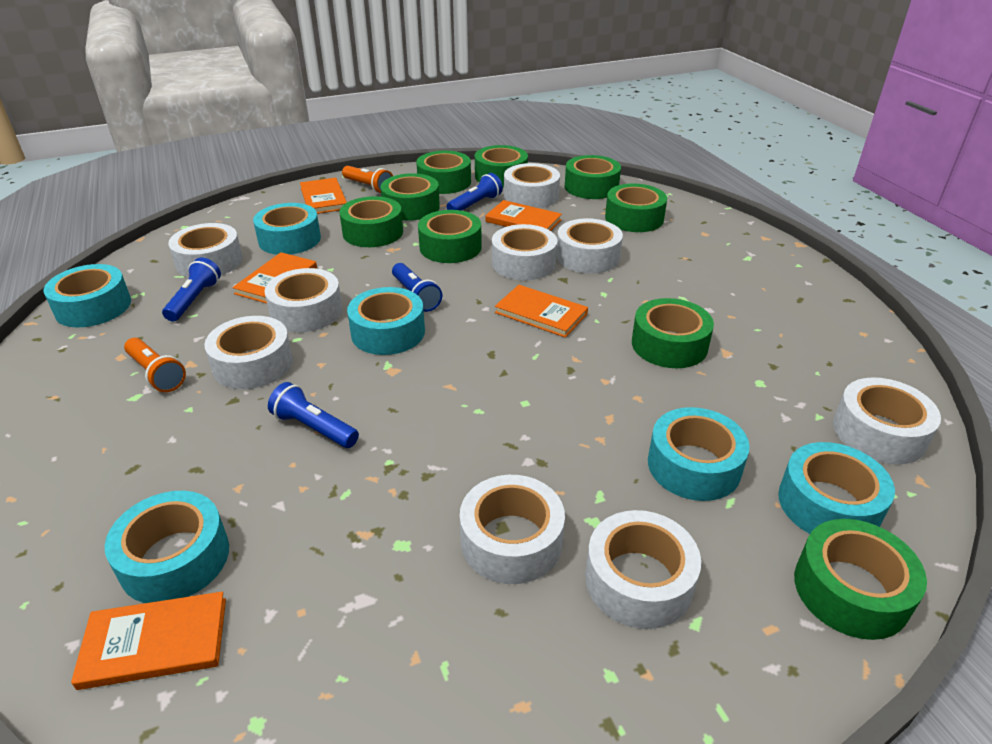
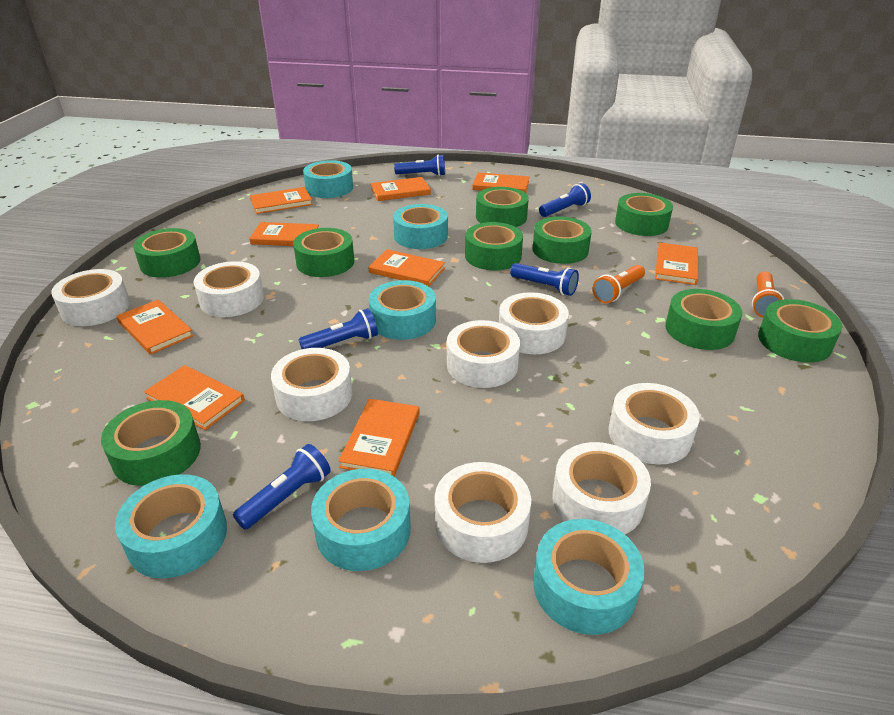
blue flashlight: 4 -> 5
orange book: 5 -> 9
white tape: 9 -> 8

